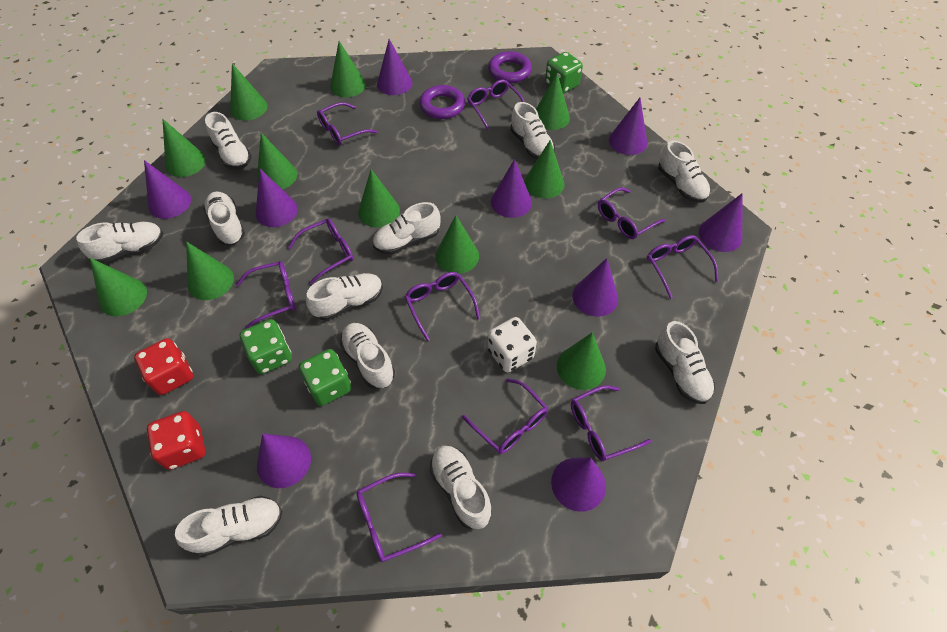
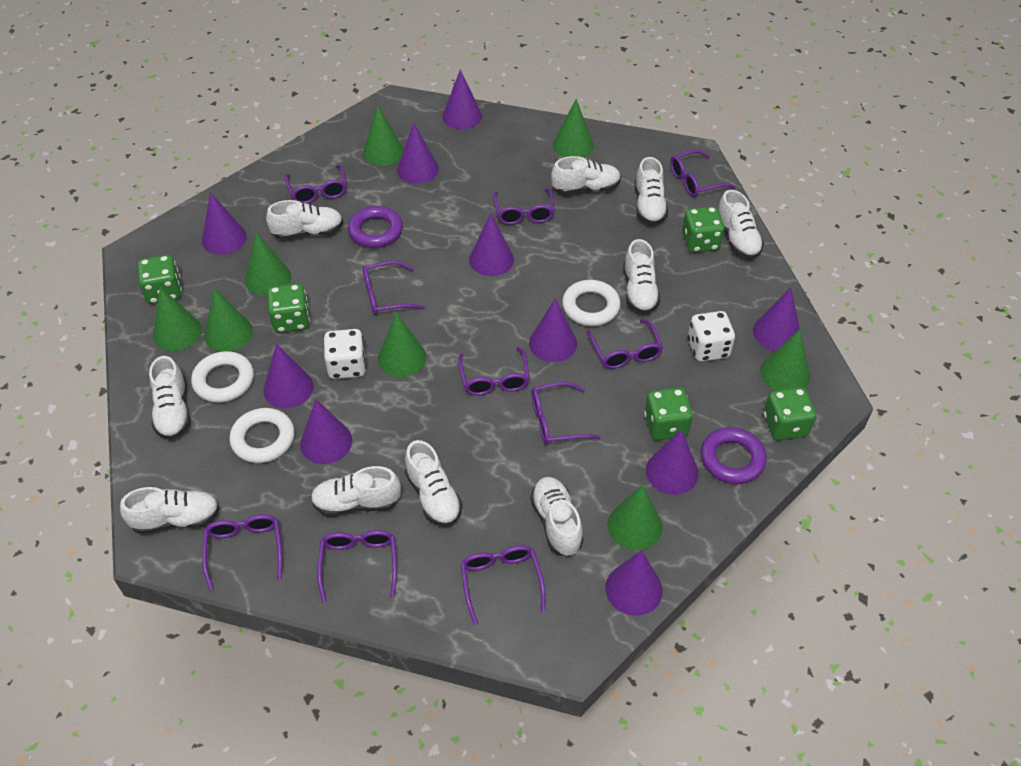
green cone: 11 -> 8
green dice: 3 -> 5
purple cone: 9 -> 10
red dice: 2 -> 0
white dice: 1 -> 2
white ring: 0 -> 3
white shoe: 11 -> 10

